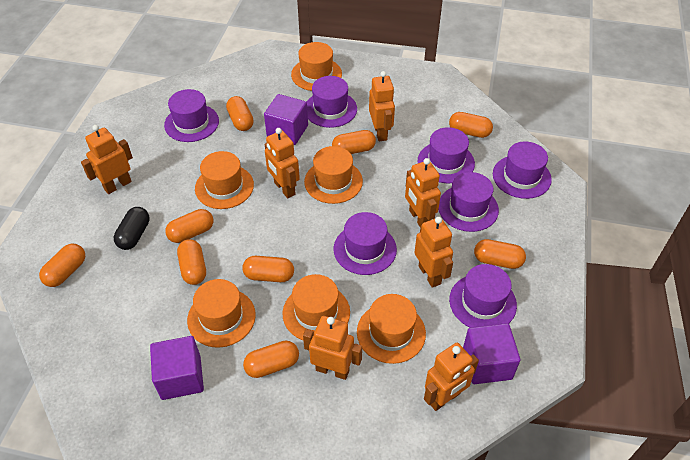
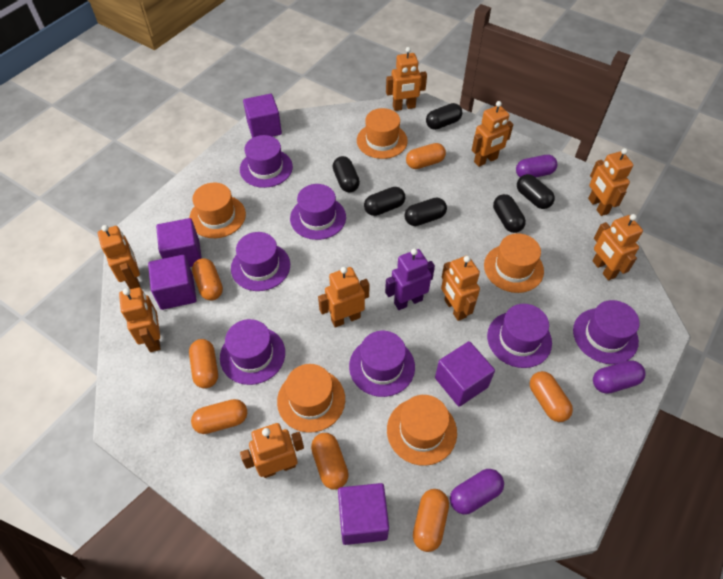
black capsule: 1 -> 6
orange capsule: 9 -> 7
orange hat: 6 -> 5
orange robot: 7 -> 9
purple capsule: 0 -> 3
purple cube: 3 -> 5
purple robot: 0 -> 1

